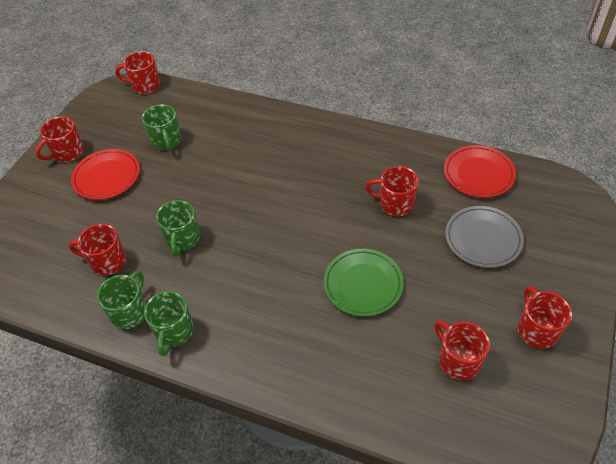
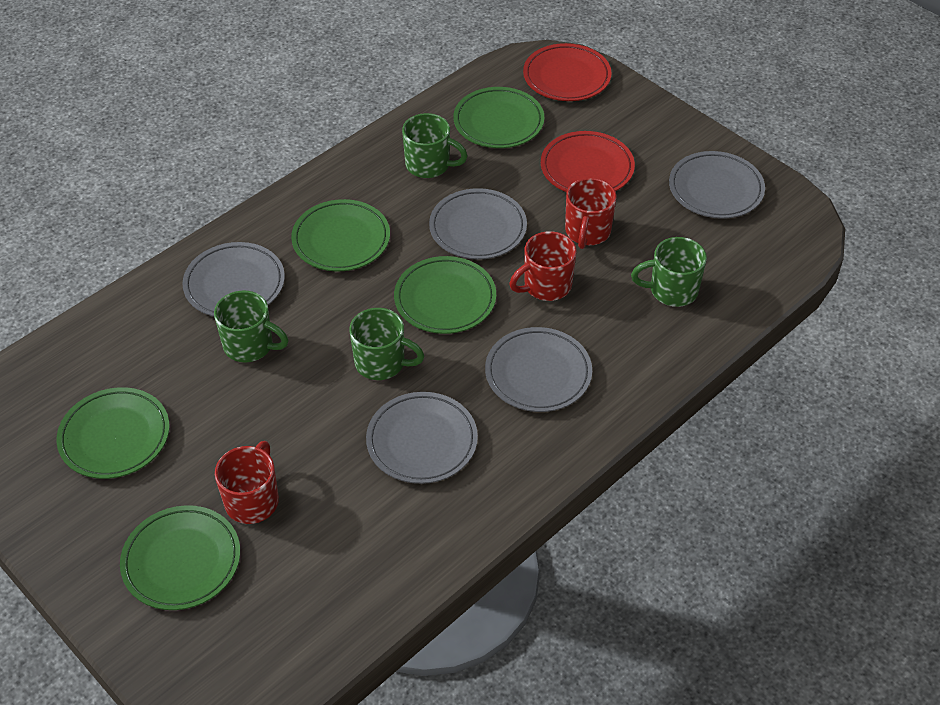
green plate: 1 -> 5
grey plate: 1 -> 5
red mug: 6 -> 3

